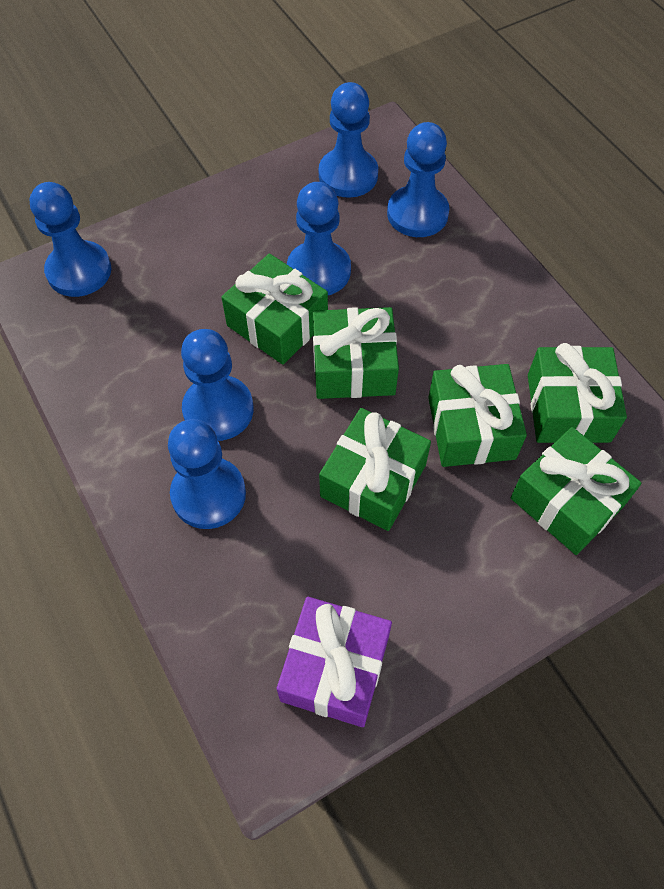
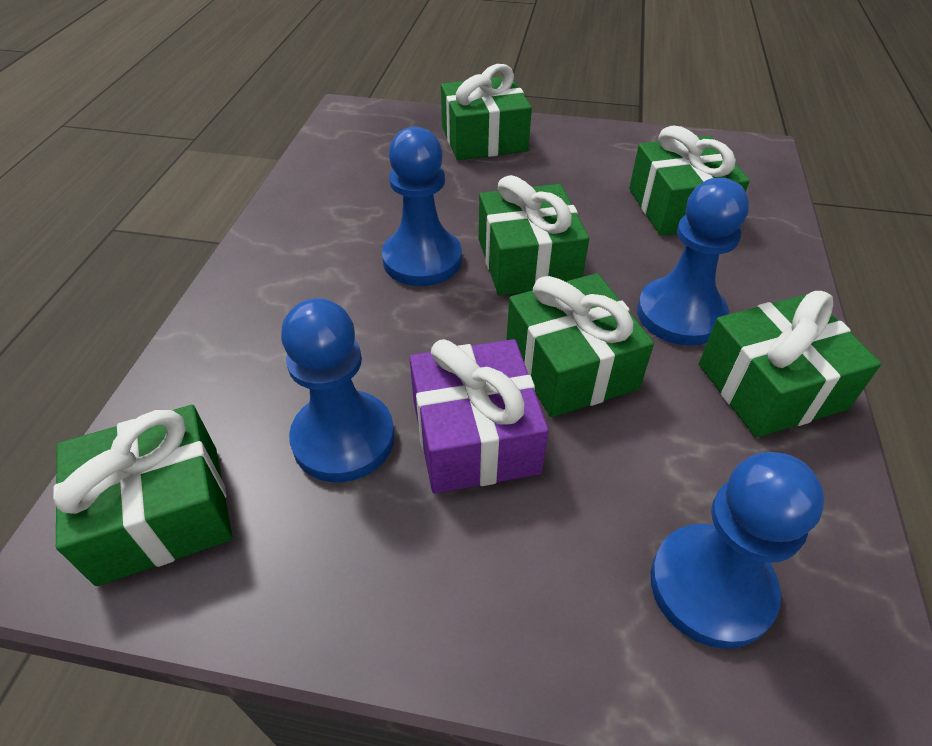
blue pawn: 6 -> 4

